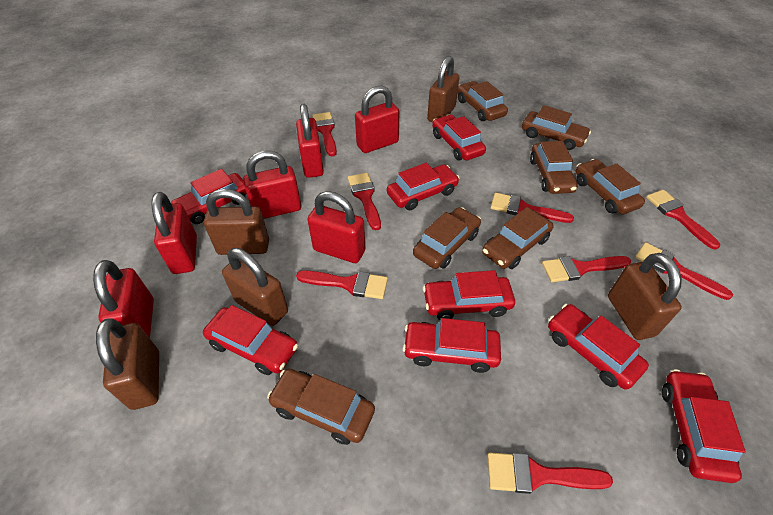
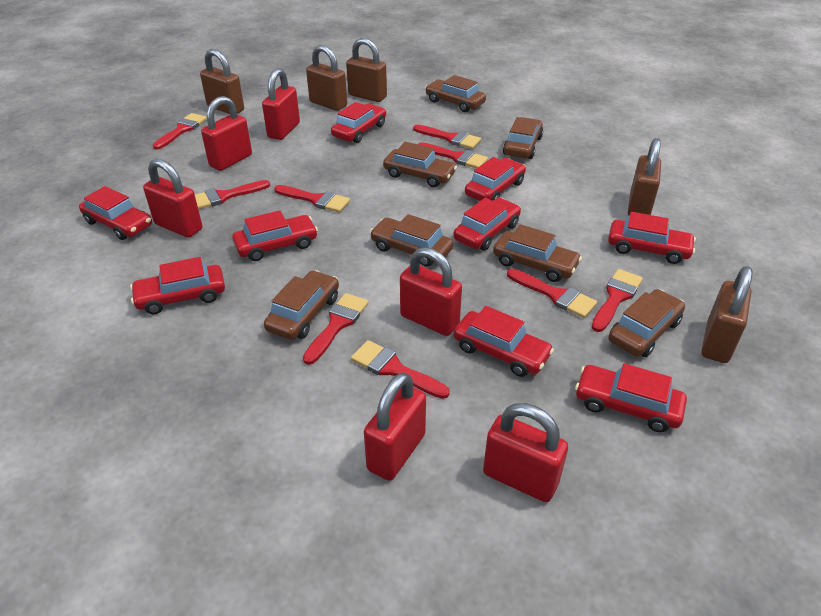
red brush: 8 -> 9
red car: 8 -> 9

